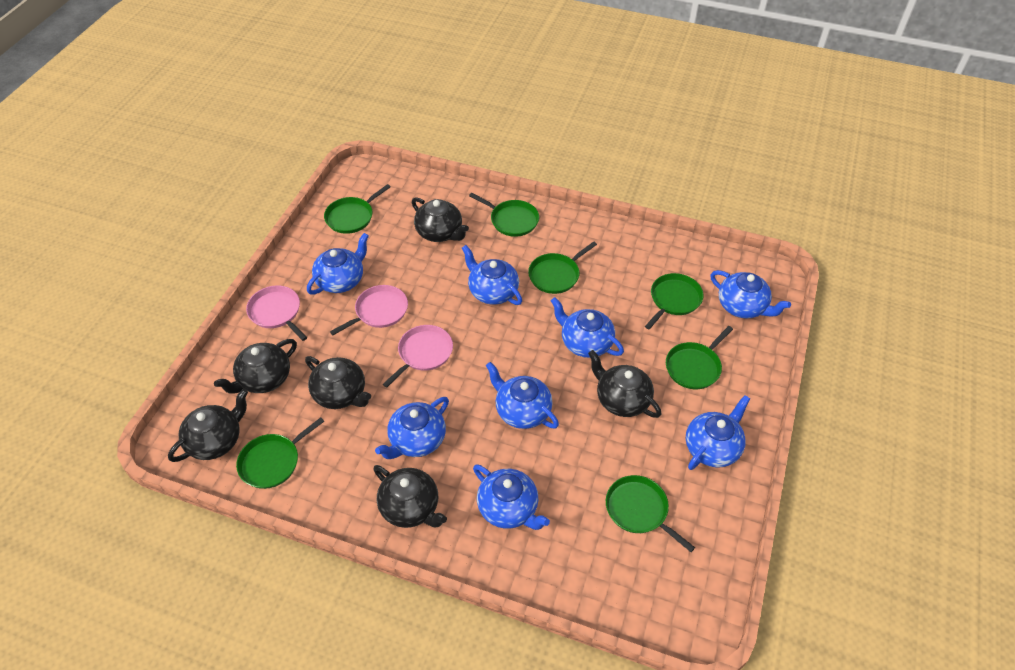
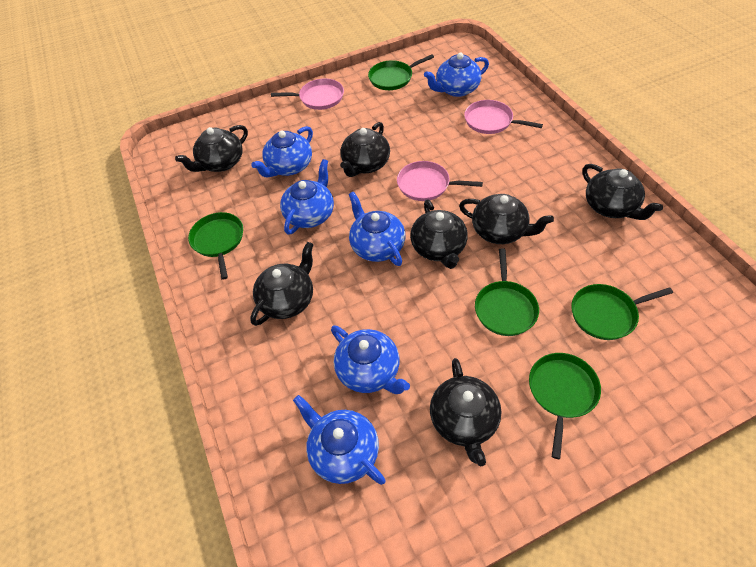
black teapot: 6 -> 7
blue teapot: 8 -> 6
green pan: 7 -> 5

